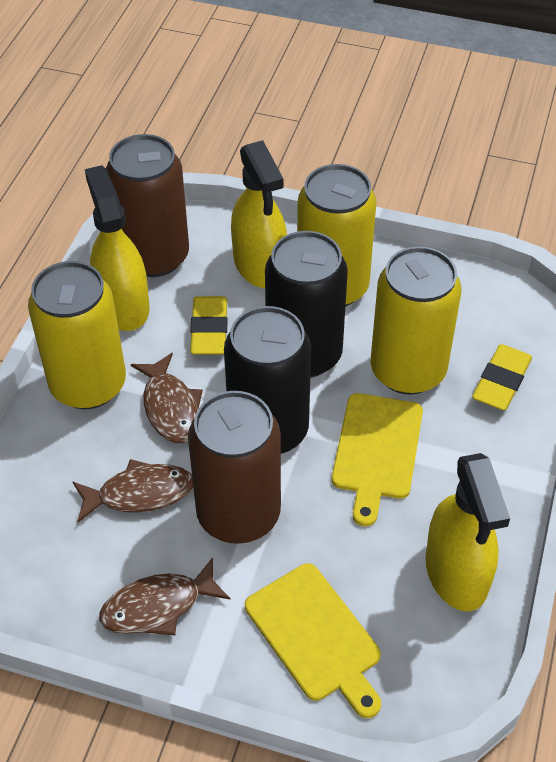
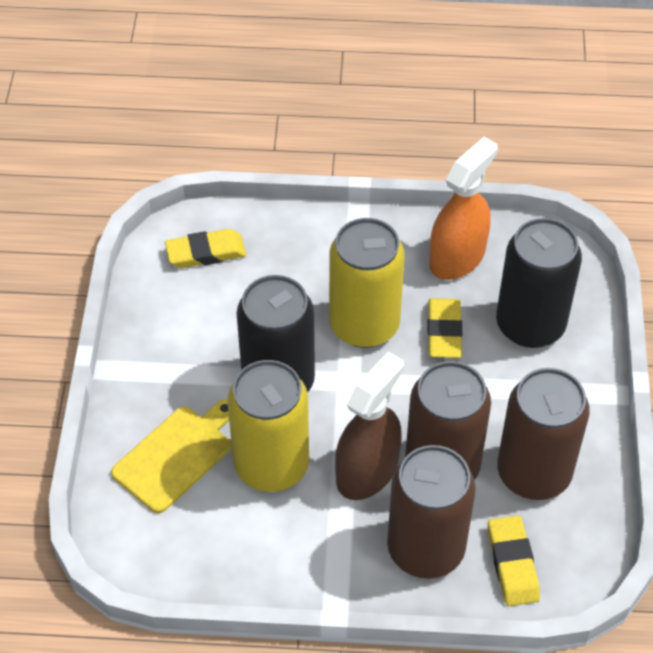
brown can: 2 -> 3
brown fish: 3 -> 0
brown spray bottle: 0 -> 1
orange spray bottle: 0 -> 1
yellow can: 3 -> 2
yellow cutting board: 2 -> 1
yellow eraser: 2 -> 3
yellow spray bottle: 3 -> 0

